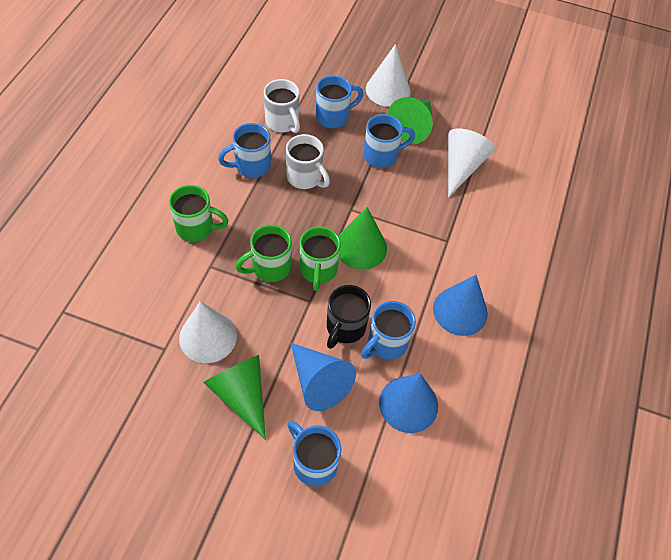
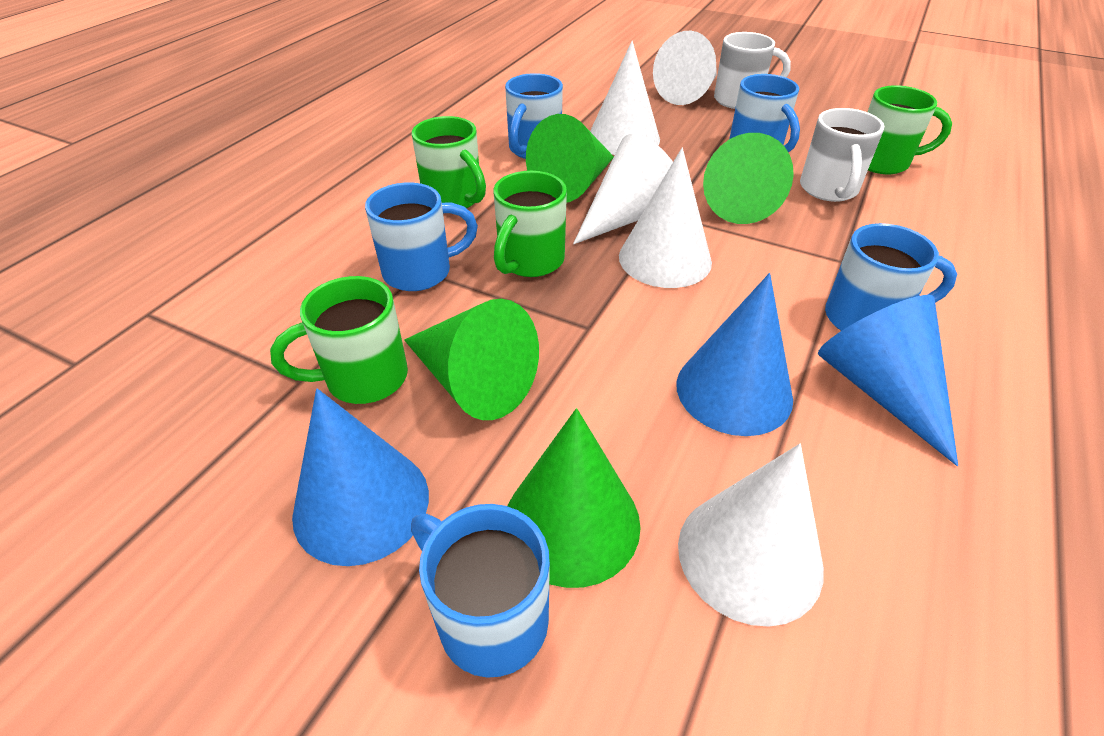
black mug: 1 -> 0
green cone: 3 -> 4
green mug: 3 -> 4
white cone: 3 -> 5

